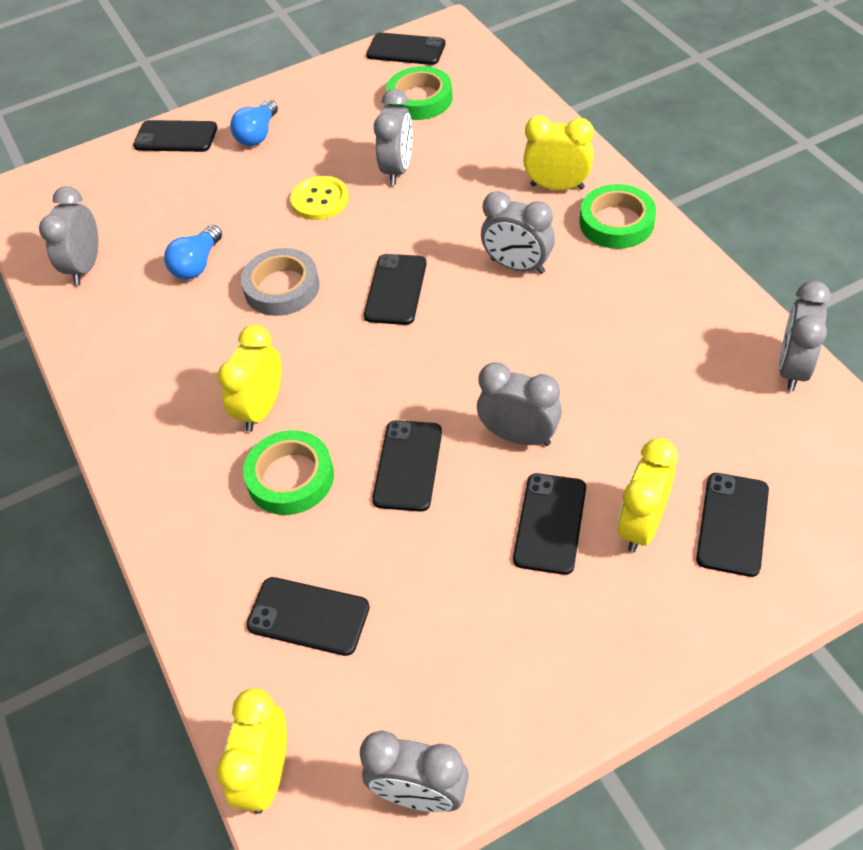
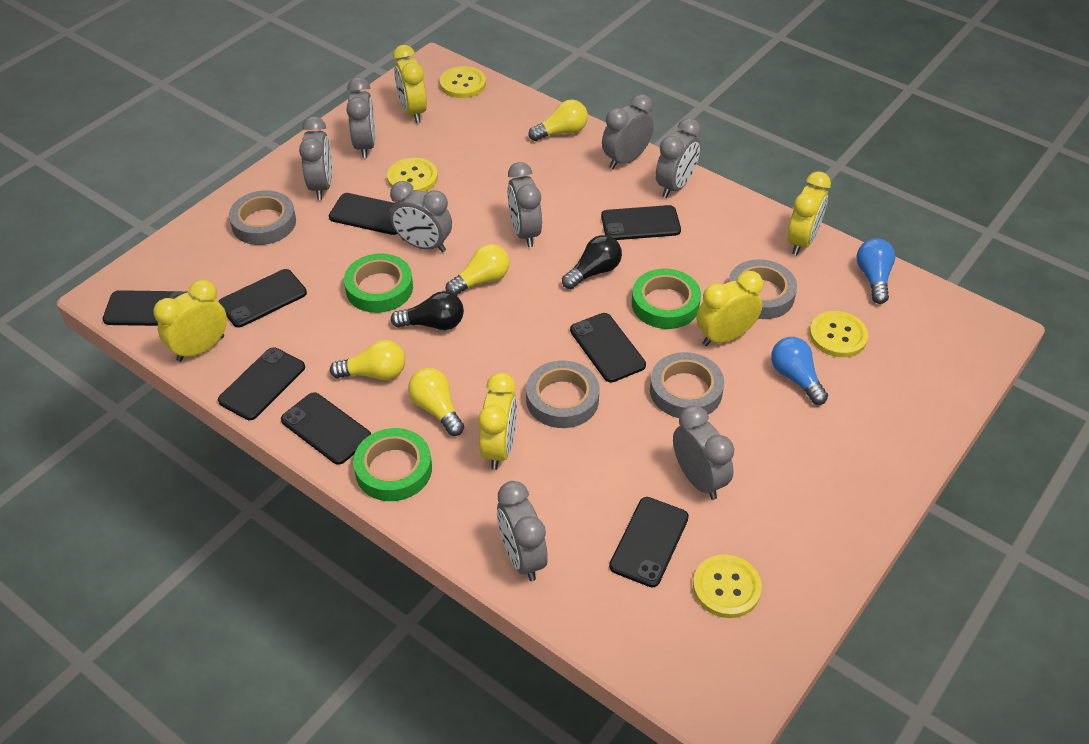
black light bulb: 0 -> 2
black phone: 7 -> 8
grey clock: 6 -> 8
grey tape: 1 -> 4
yellow button: 1 -> 4
yellow clock: 4 -> 5
yellow light bulb: 0 -> 4

